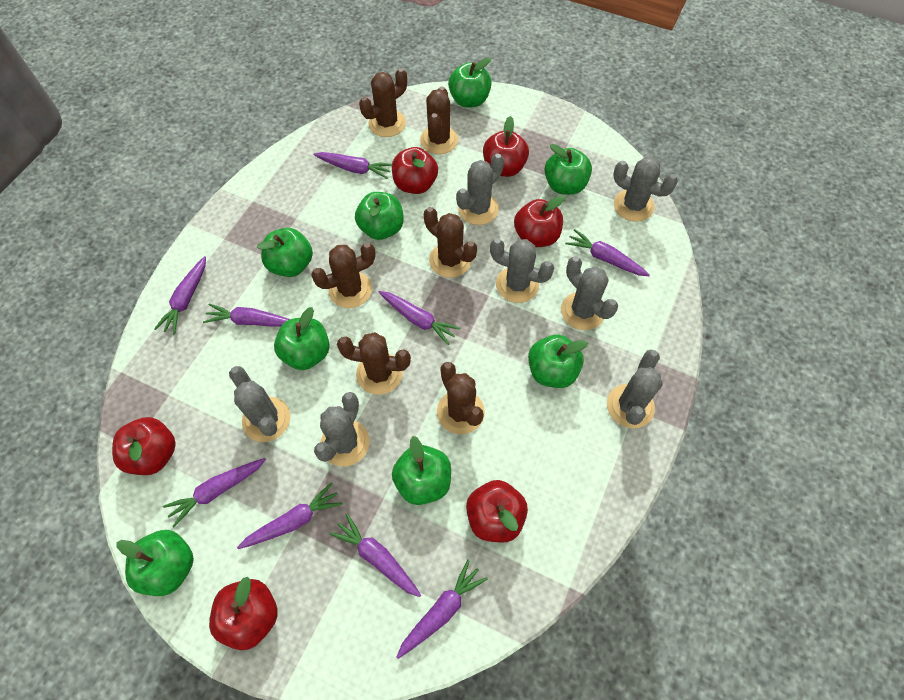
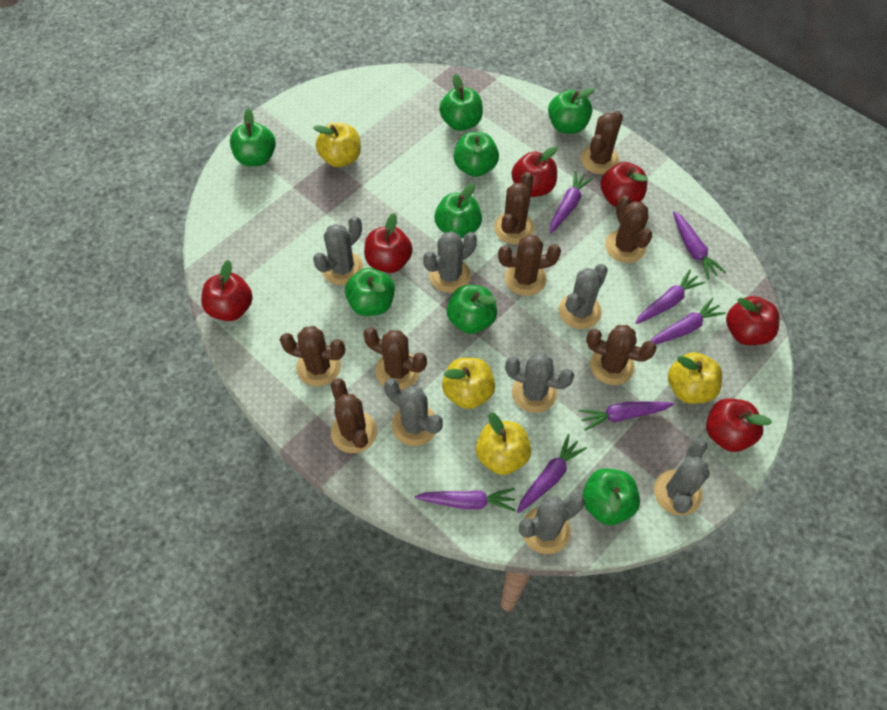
brown cactus: 6 -> 8
purple carrot: 9 -> 7
yellow apple: 0 -> 4

